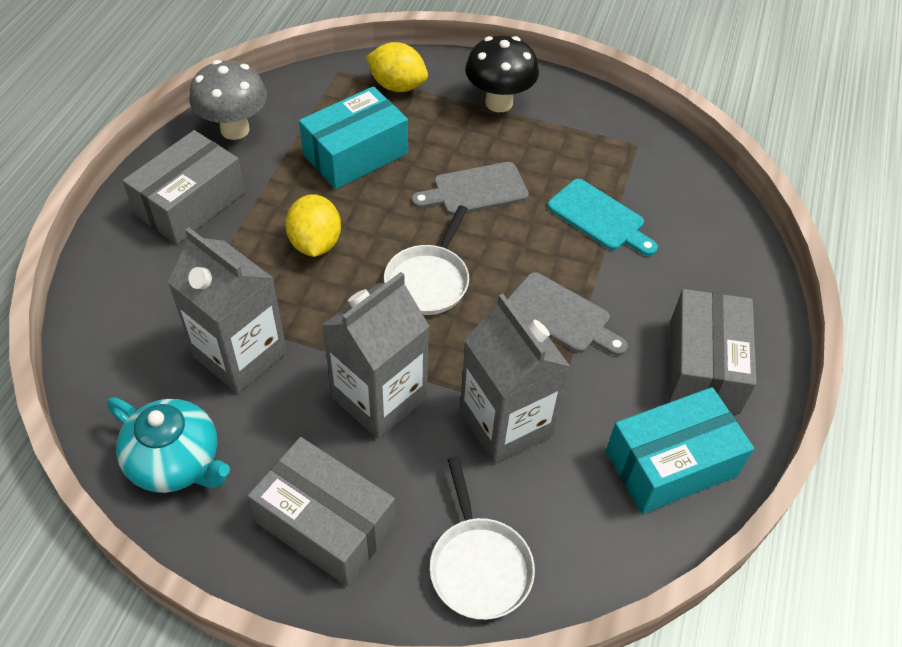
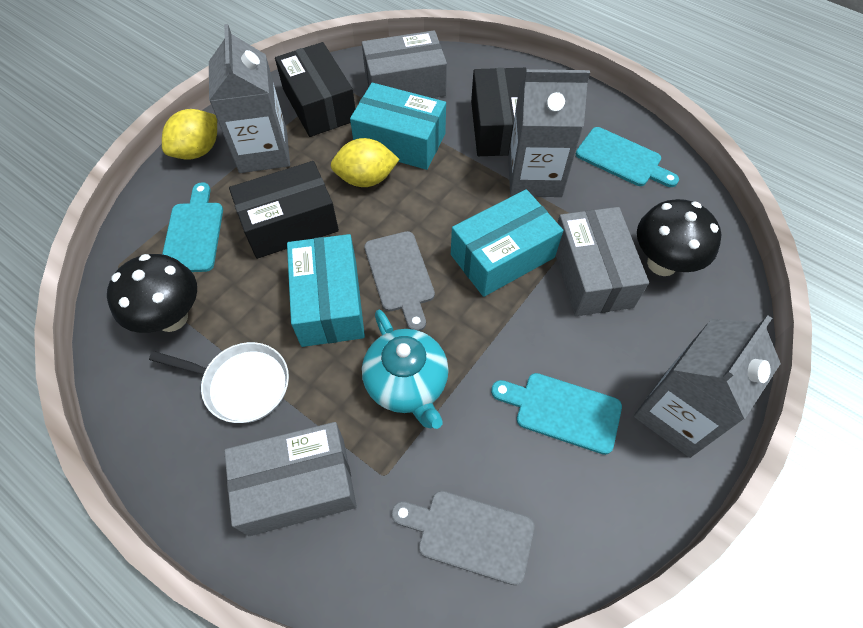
black box: 0 -> 3
black mushroom: 1 -> 2
grey mushroom: 1 -> 0
turquoise box: 2 -> 3
turquoise cutting board: 1 -> 3
white pan: 2 -> 1

